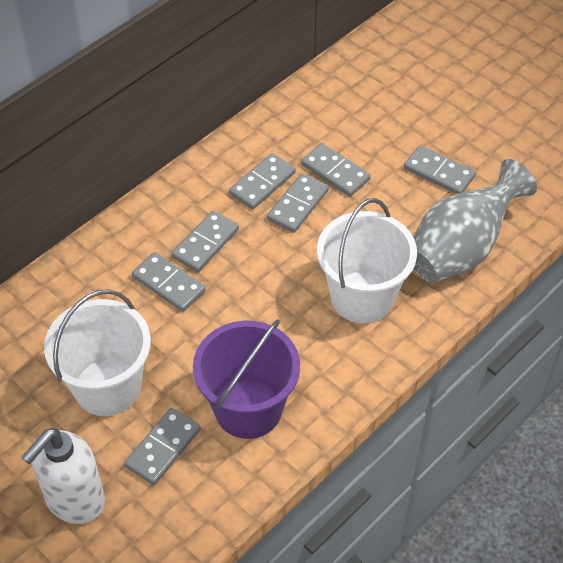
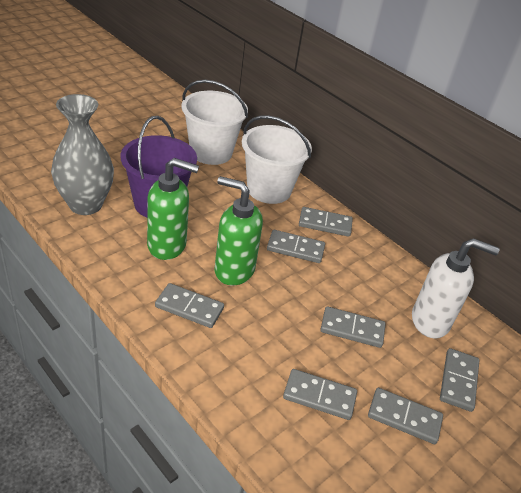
green soap dispenser: 0 -> 2

